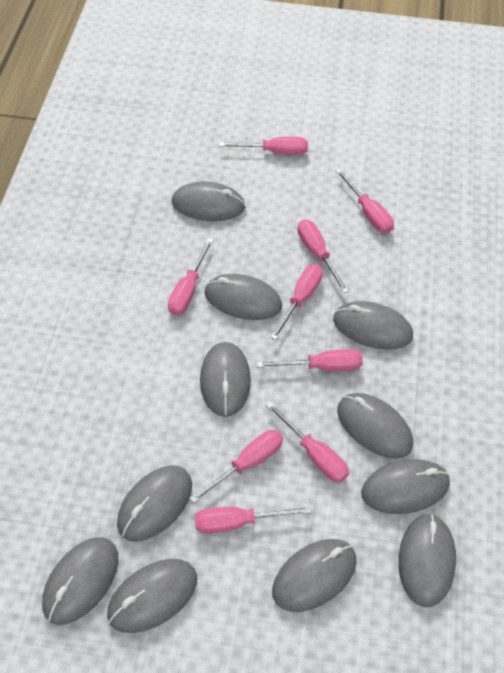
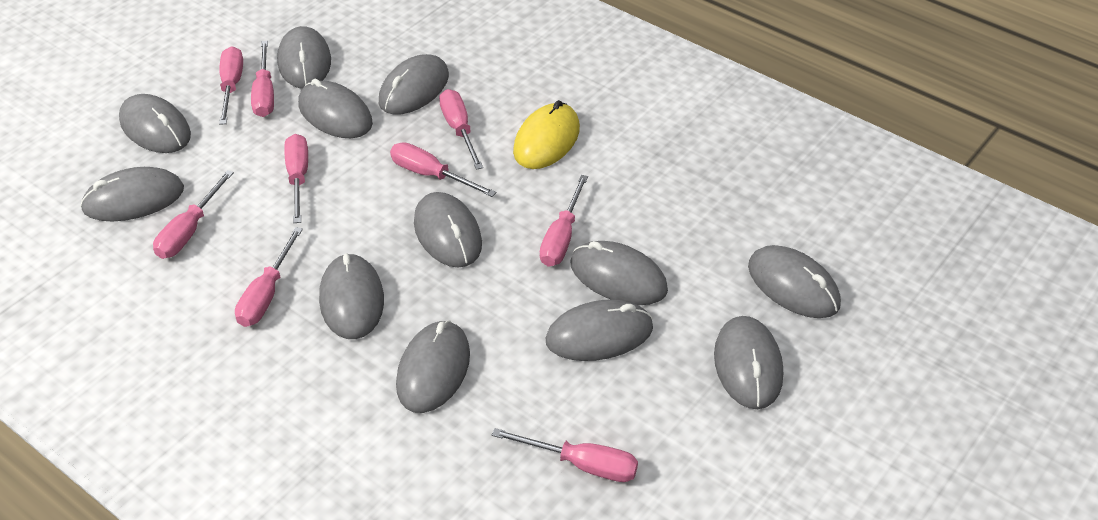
grey mouse: 11 -> 12
yellow mouse: 0 -> 1

